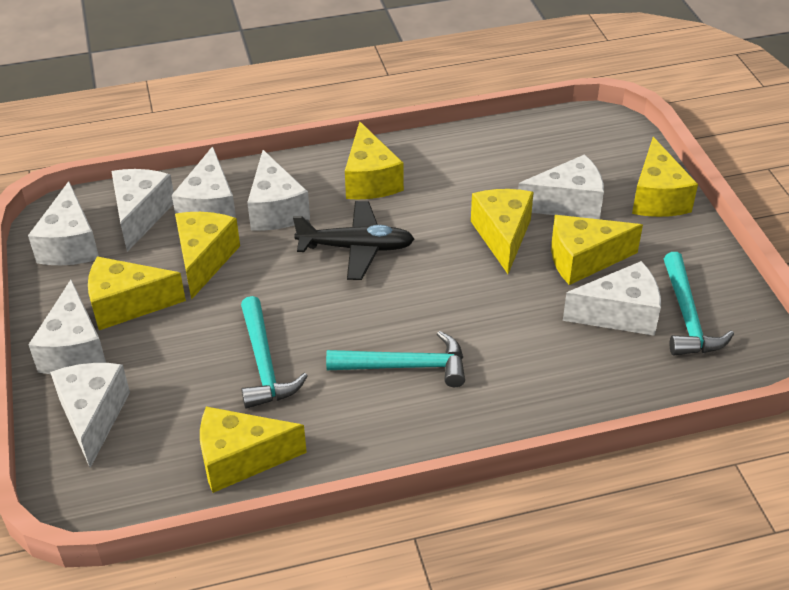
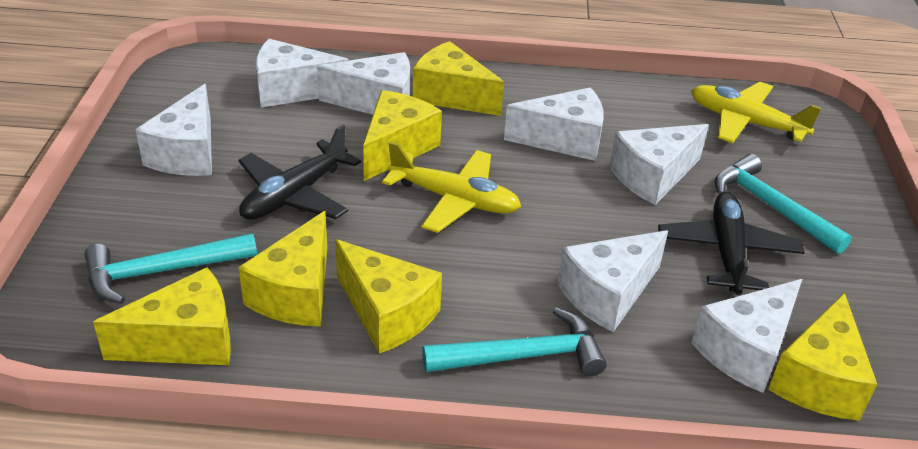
black plane: 1 -> 2
white cheese: 8 -> 7
yellow cheese: 7 -> 6
yellow plane: 0 -> 2

